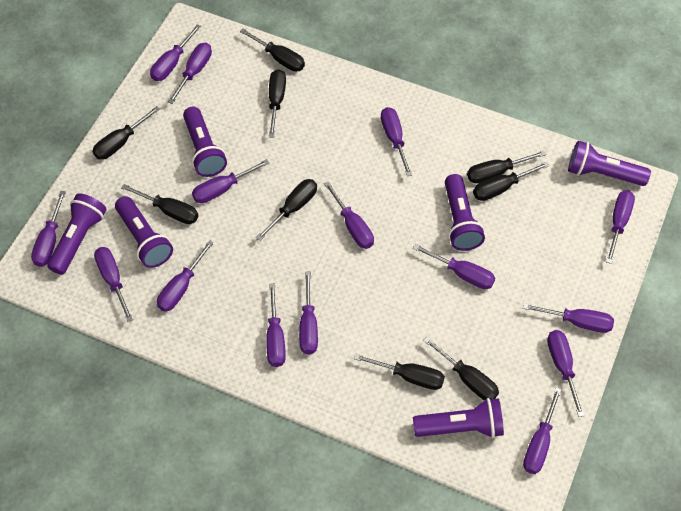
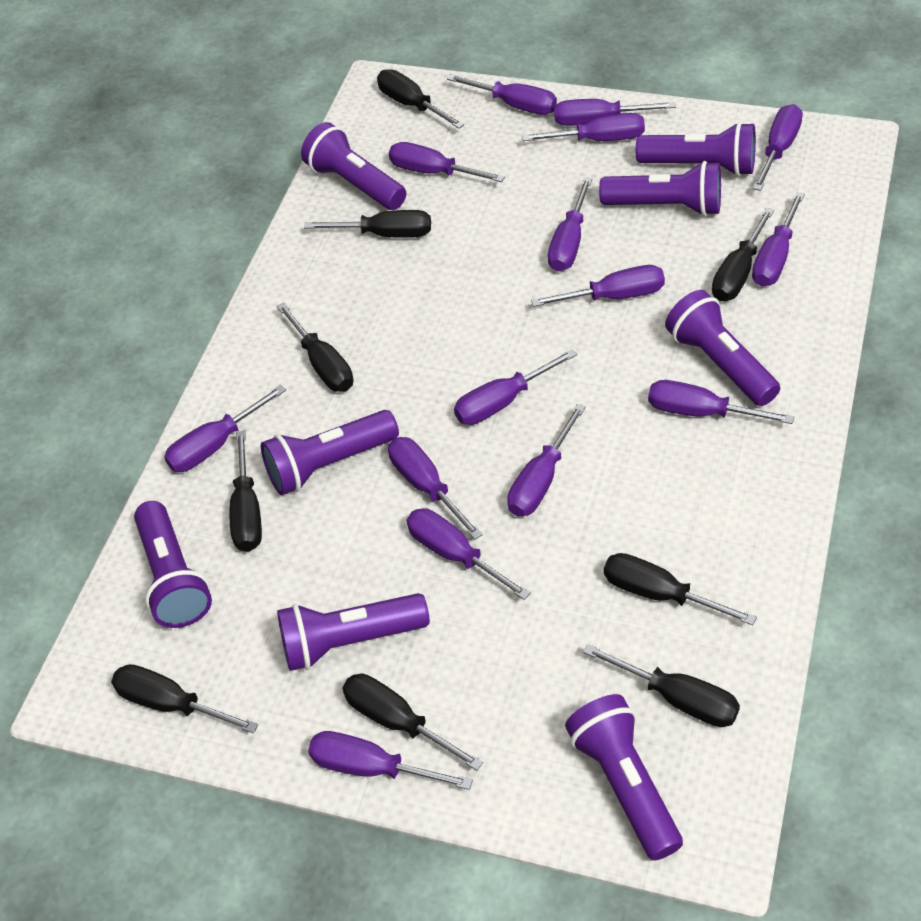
purple flashlight: 6 -> 8

